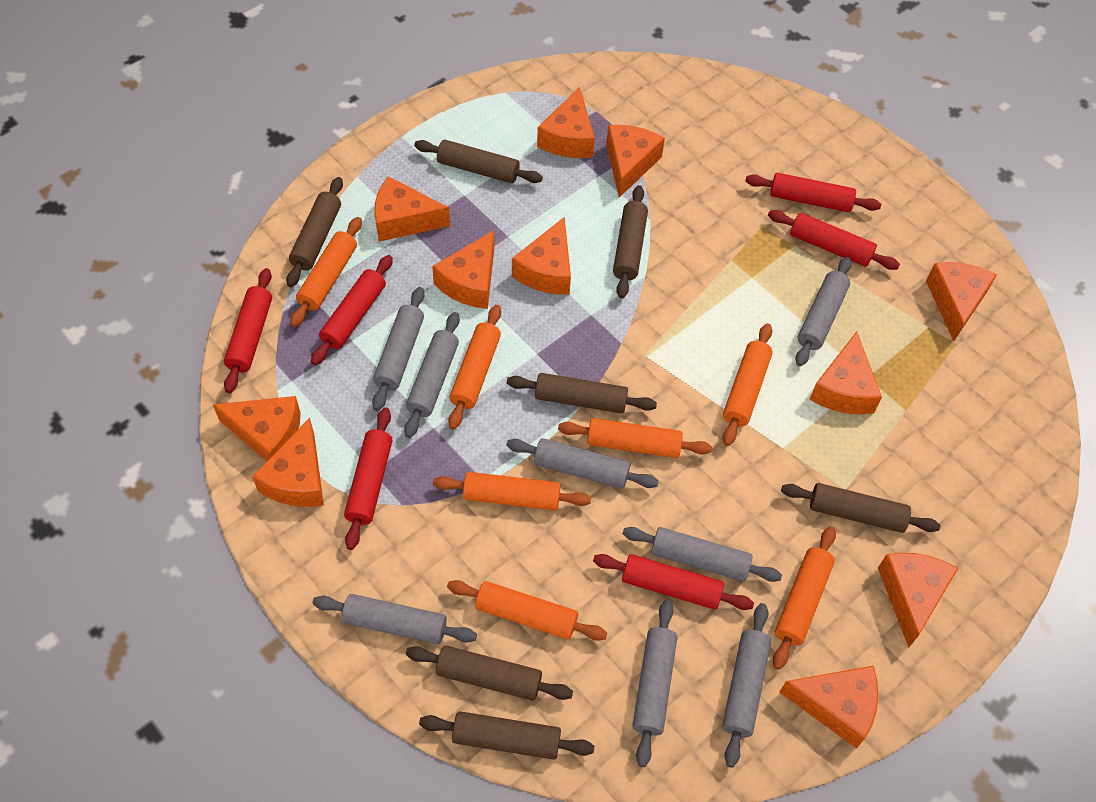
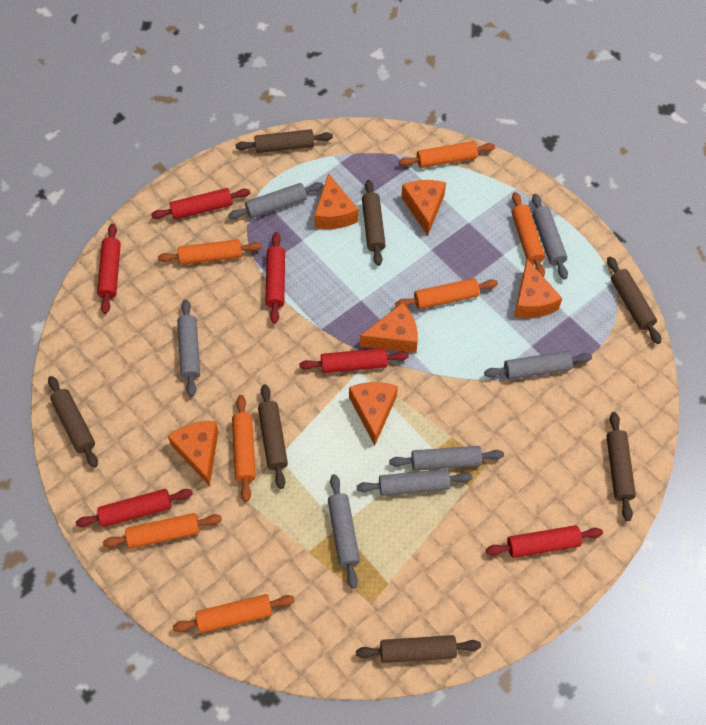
grey rolling pin: 8 -> 7
orange cheese: 11 -> 6

